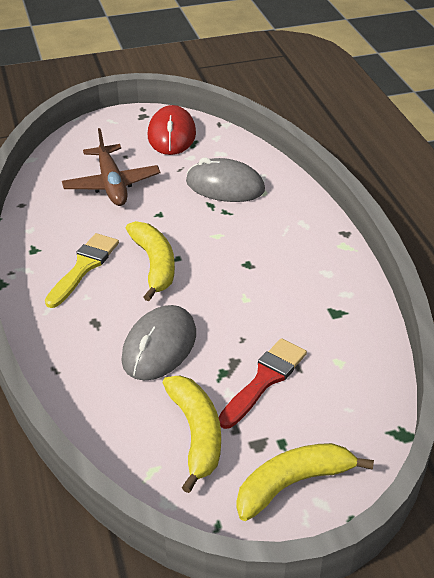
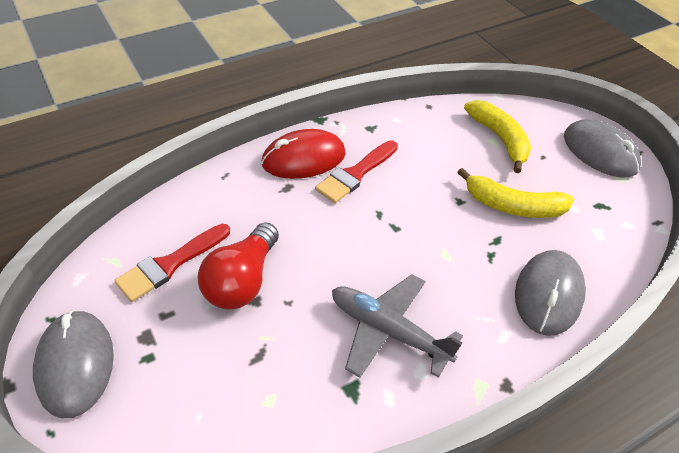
brown plane: 1 -> 0
grey mouse: 2 -> 3
grey plane: 0 -> 1
red brush: 1 -> 2
red light bulb: 0 -> 1
yellow banana: 3 -> 2
yellow brush: 1 -> 0

